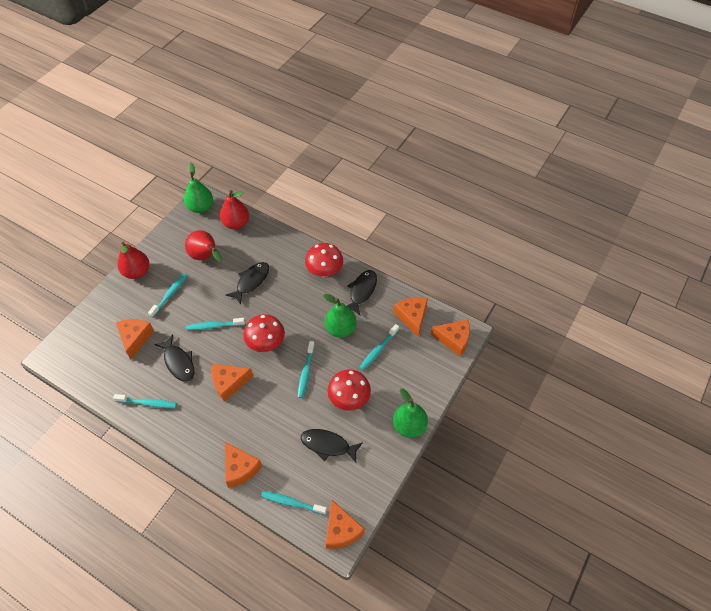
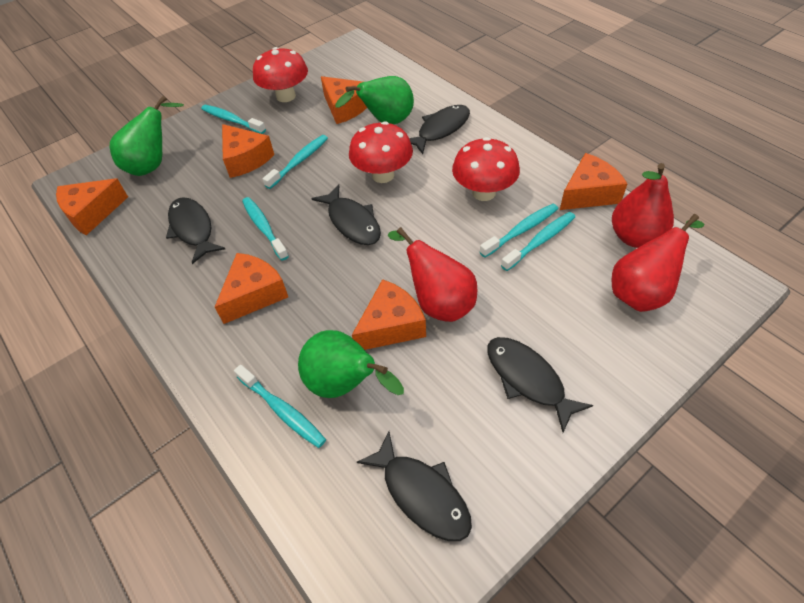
black fish: 4 -> 5

